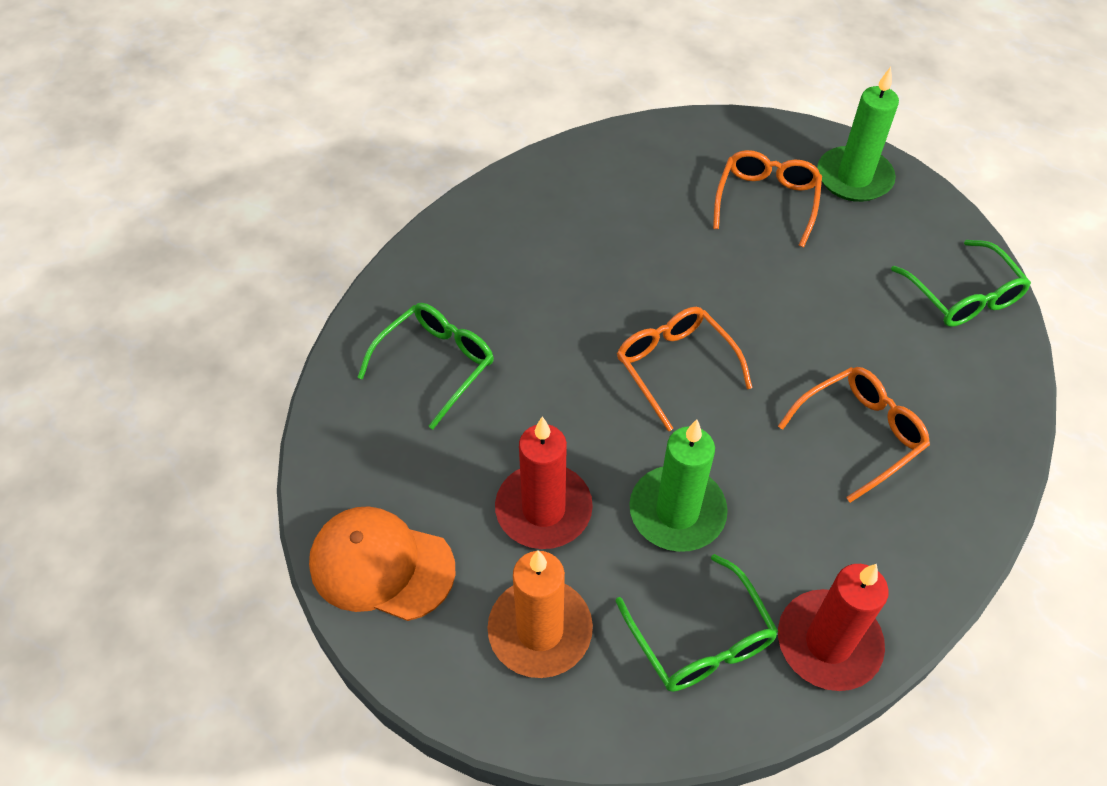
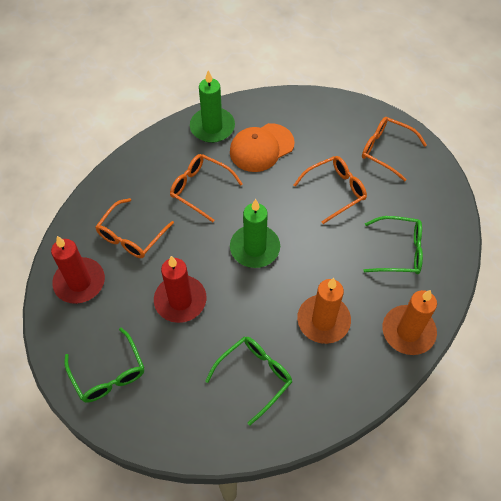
orange candle: 1 -> 2
orange glasses: 3 -> 4

